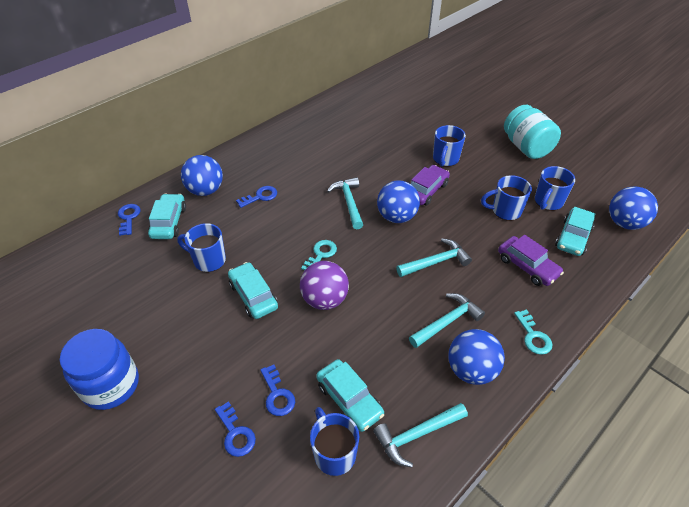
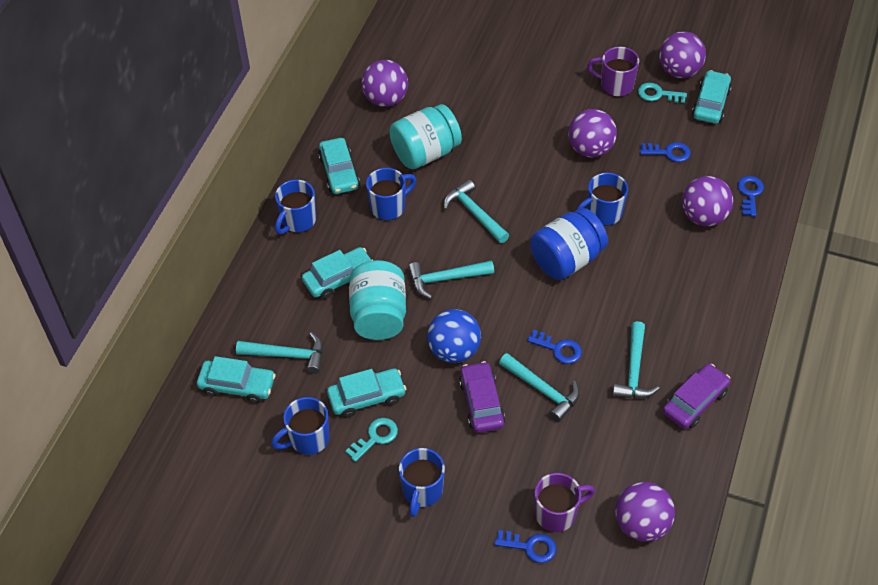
blue ball: 4 -> 1
purple ball: 1 -> 5
purple mug: 0 -> 2
turquoise car: 4 -> 5
turquoise hammer: 4 -> 5
turquoise jar: 1 -> 2

